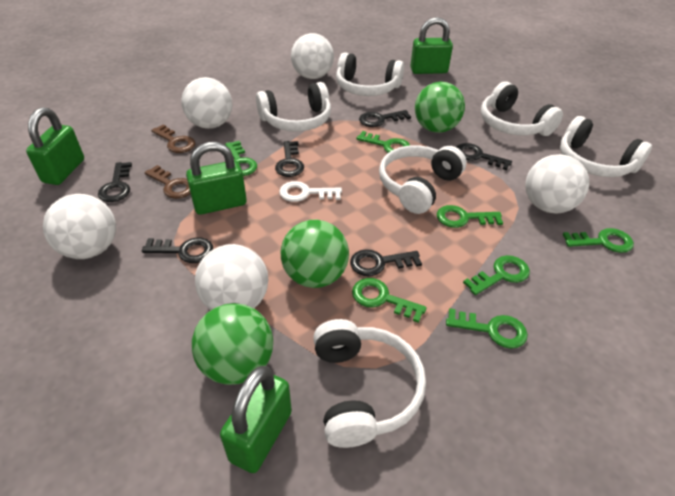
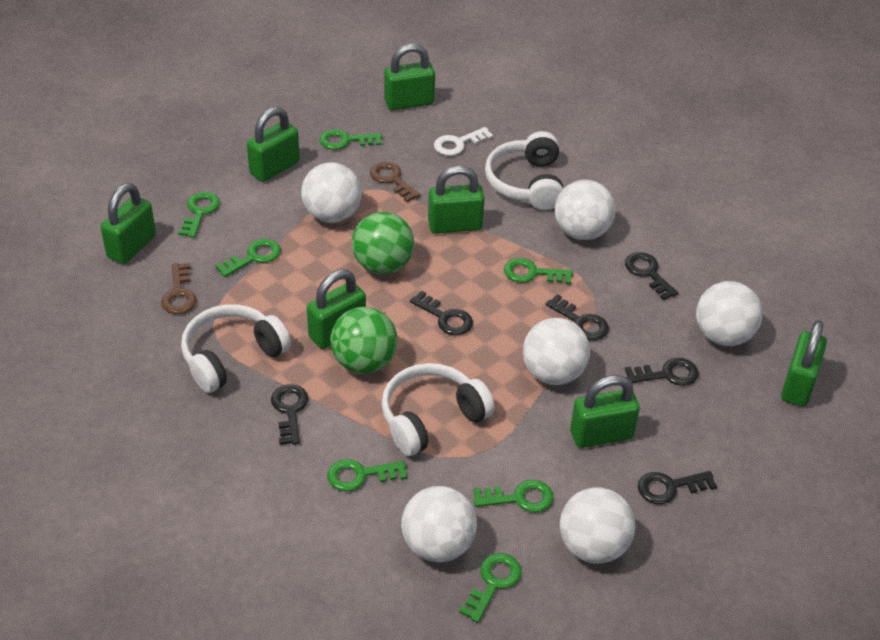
green ball: 3 -> 2
green padlock: 4 -> 7
white ball: 5 -> 6
white headphones: 6 -> 3

